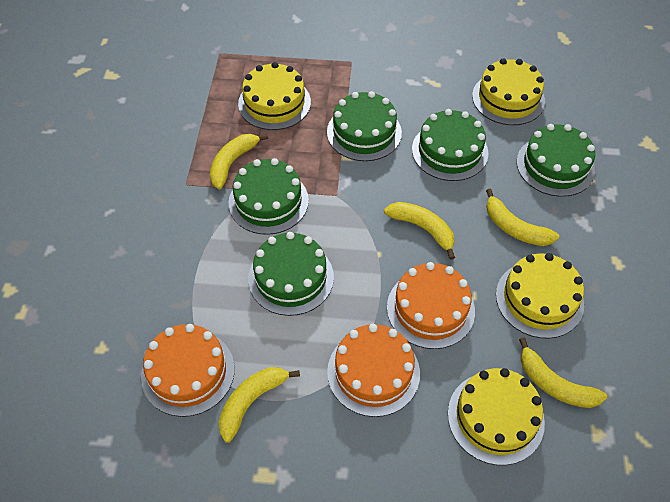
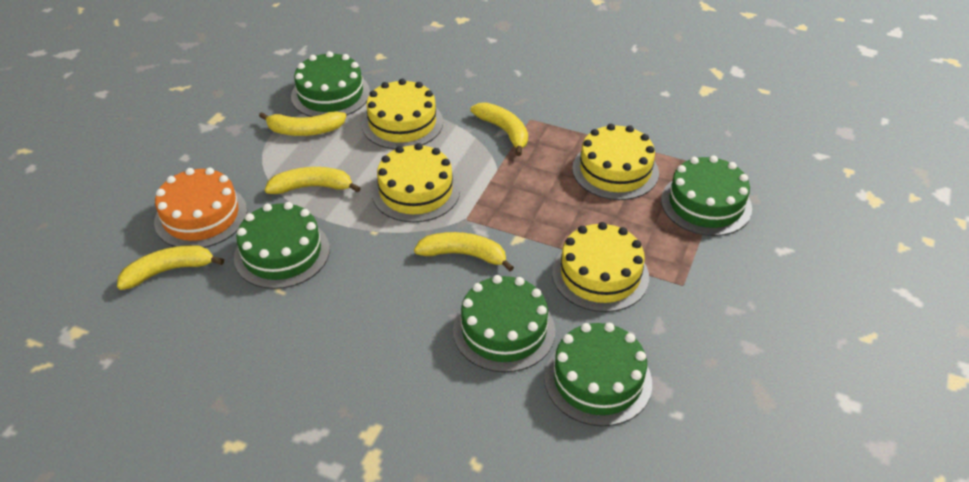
orange cake: 3 -> 1

